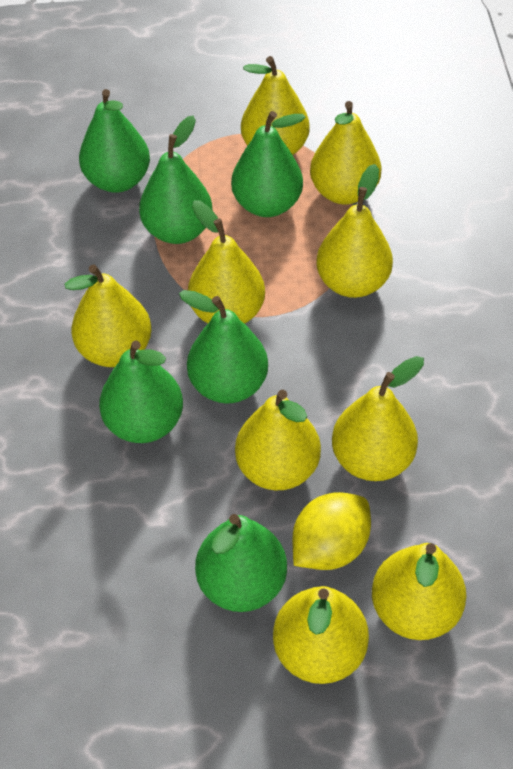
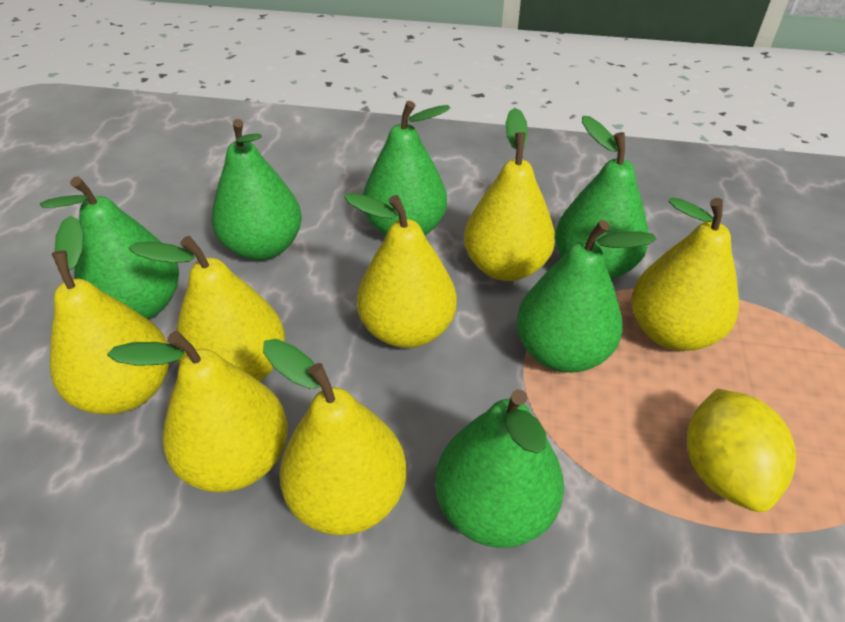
yellow pear: 9 -> 7

